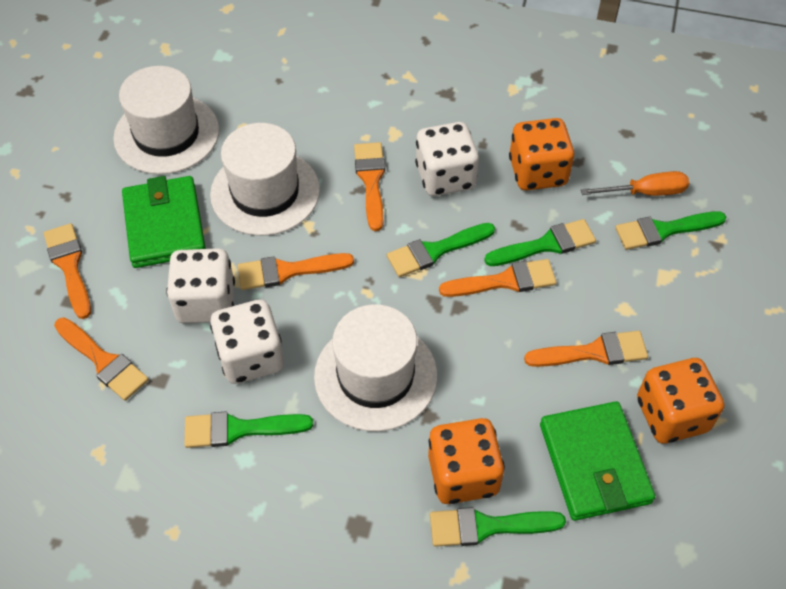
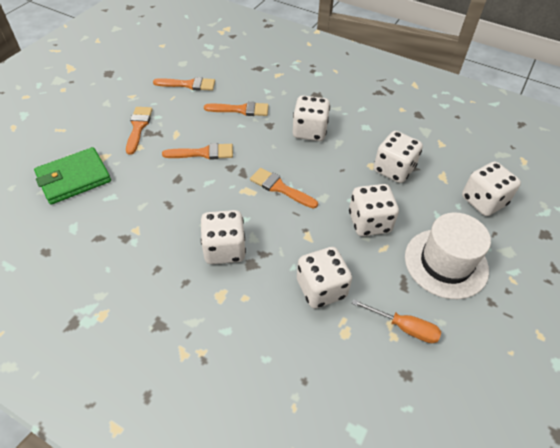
green brush: 5 -> 0
green wallet: 2 -> 1
orange brush: 6 -> 5
orange dice: 3 -> 0
white dice: 3 -> 6
white hat: 3 -> 1

